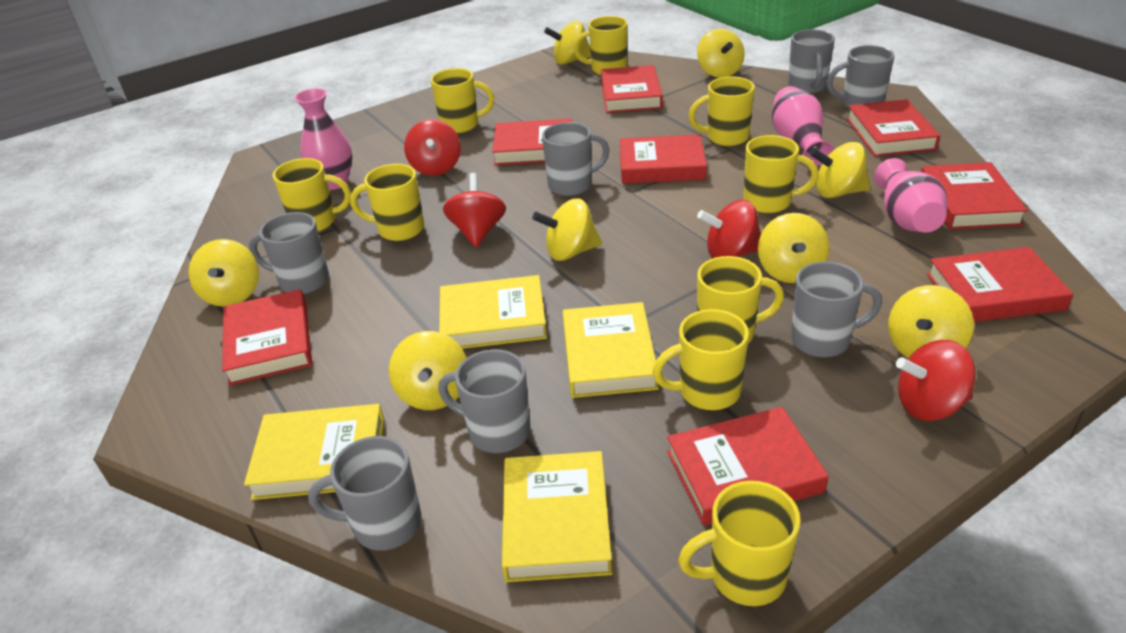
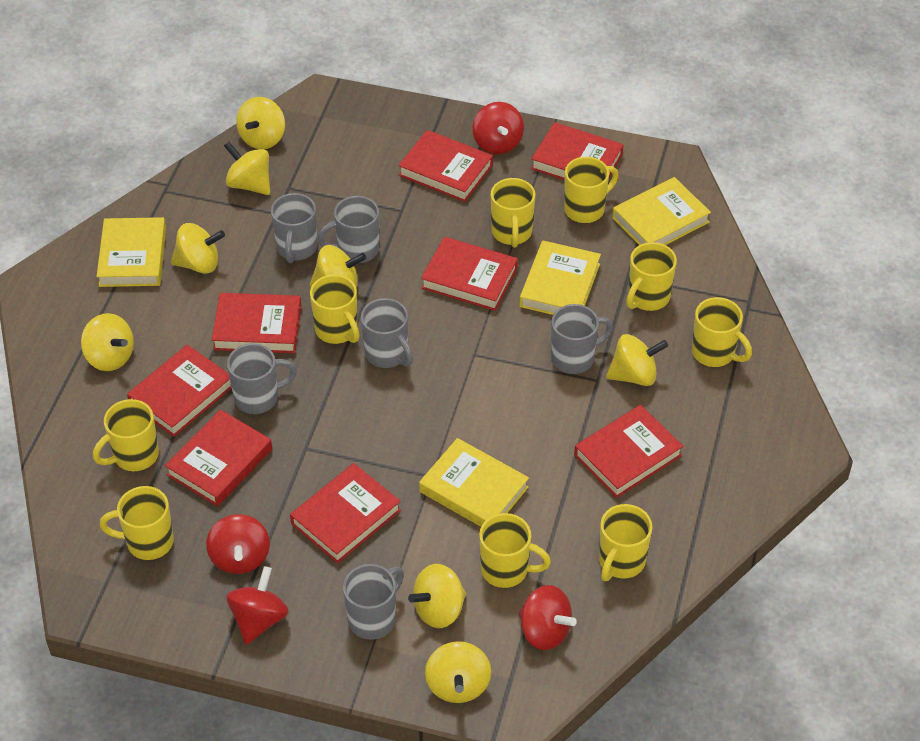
grey mug: 7 -> 6
pink vase: 3 -> 0

